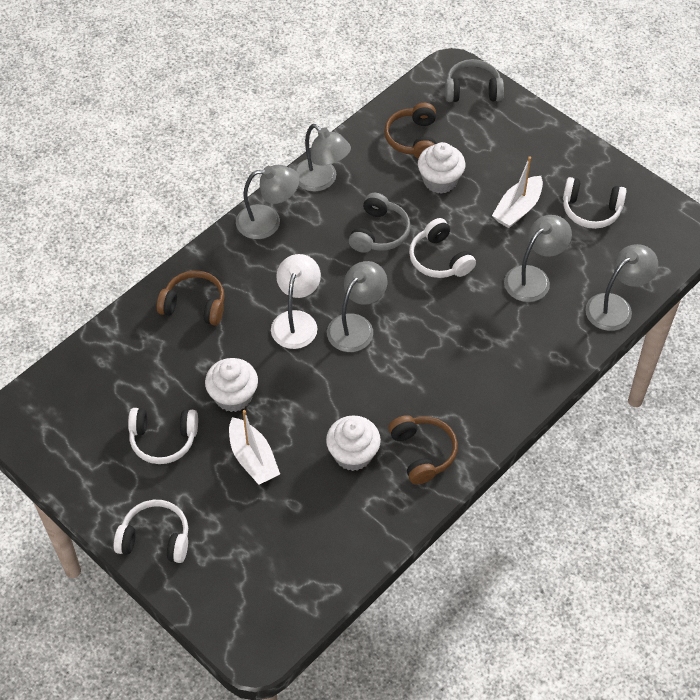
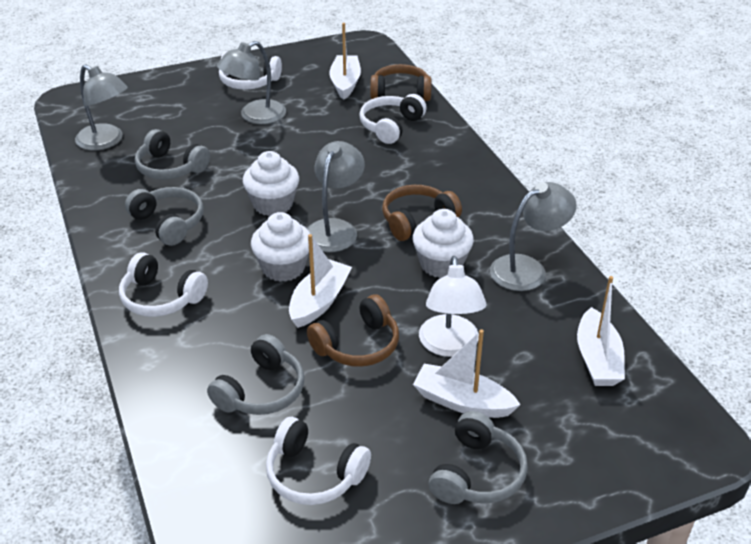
grey headphones: 2 -> 4
grey lamp: 5 -> 4
white boat: 2 -> 4

